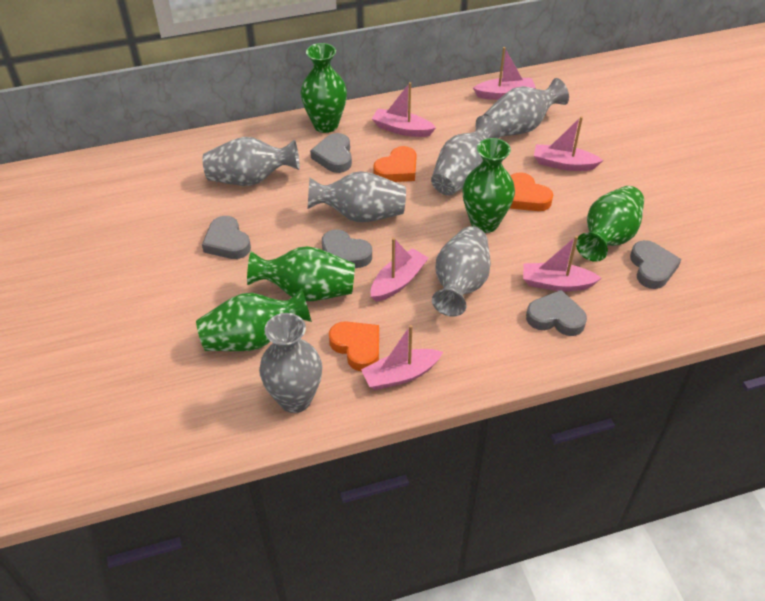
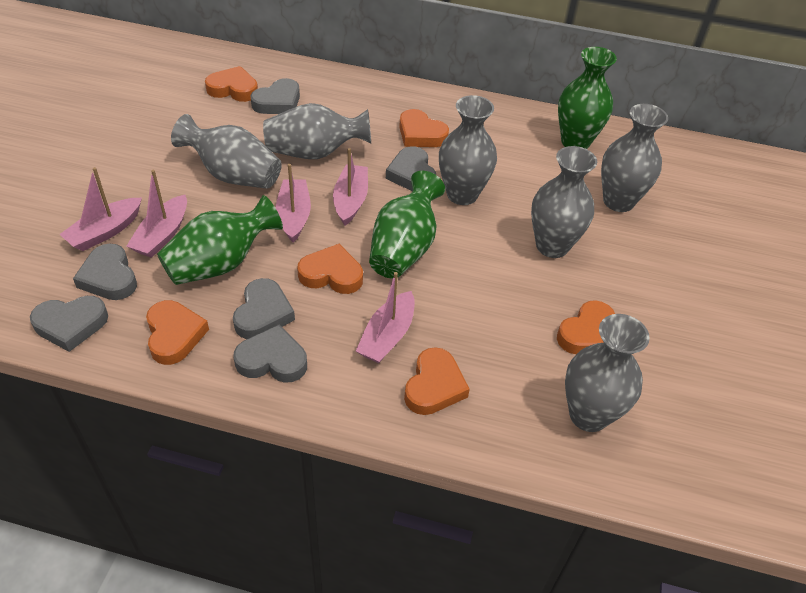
green vase: 5 -> 3
grey heart: 5 -> 6
orange heart: 3 -> 6
pink boat: 6 -> 5

